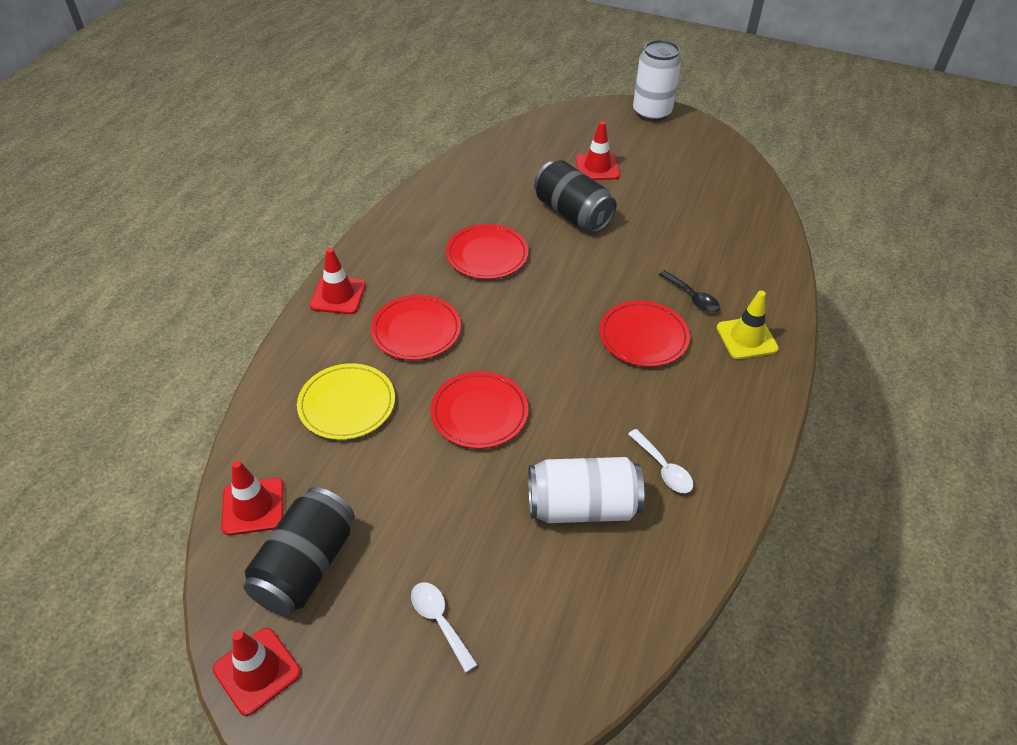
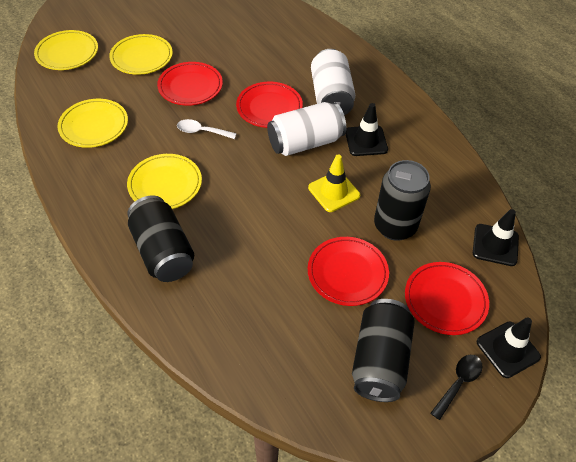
black can: 2 -> 3
black traffic cone: 0 -> 3
red traffic cone: 4 -> 0
white spoon: 2 -> 1
yellow plate: 1 -> 4

